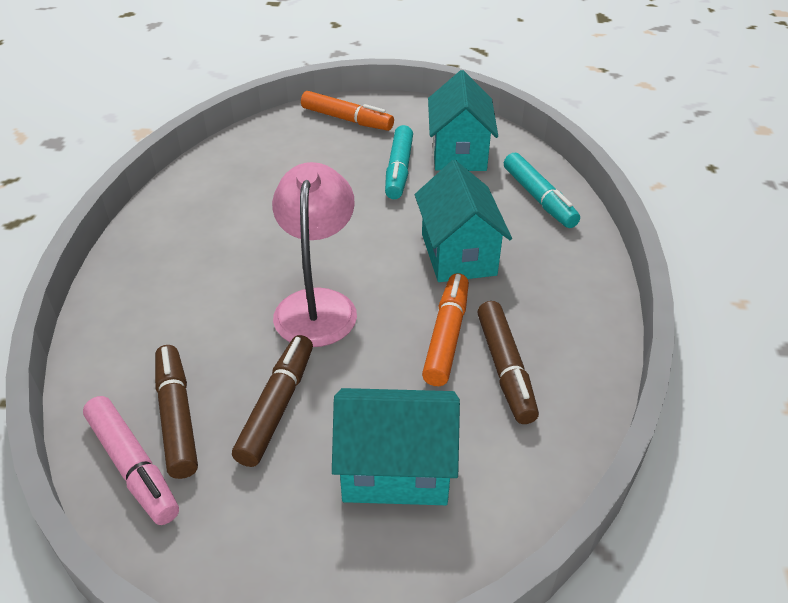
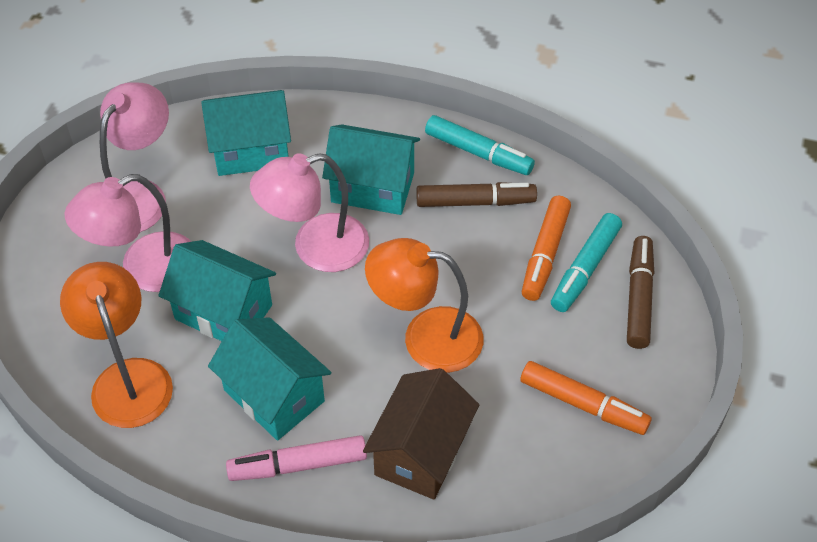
brown house: 0 -> 1
brown marker: 3 -> 2
orange lamp: 0 -> 2
pink lamp: 1 -> 3
turquoise house: 3 -> 4

